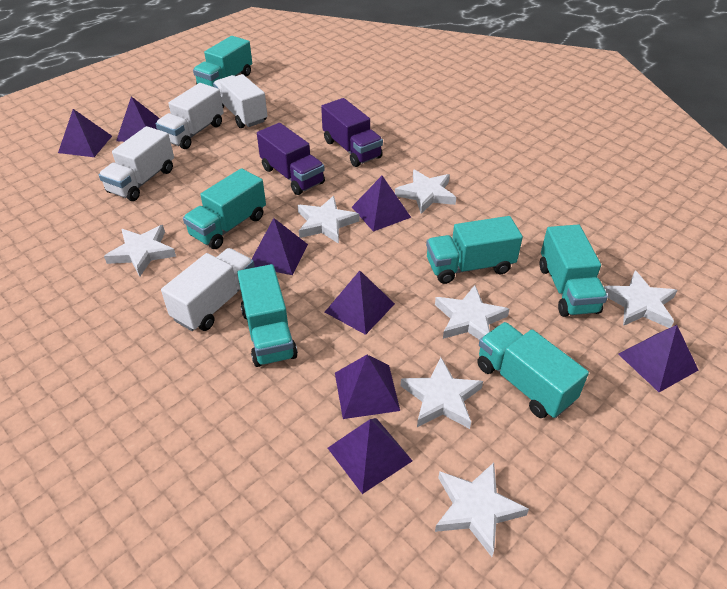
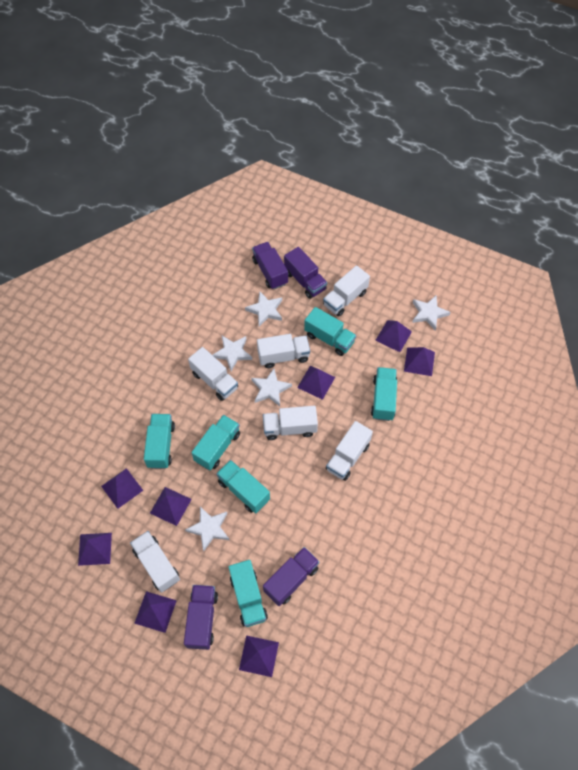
purple truck: 2 -> 4
white star: 7 -> 5
white truck: 4 -> 6

